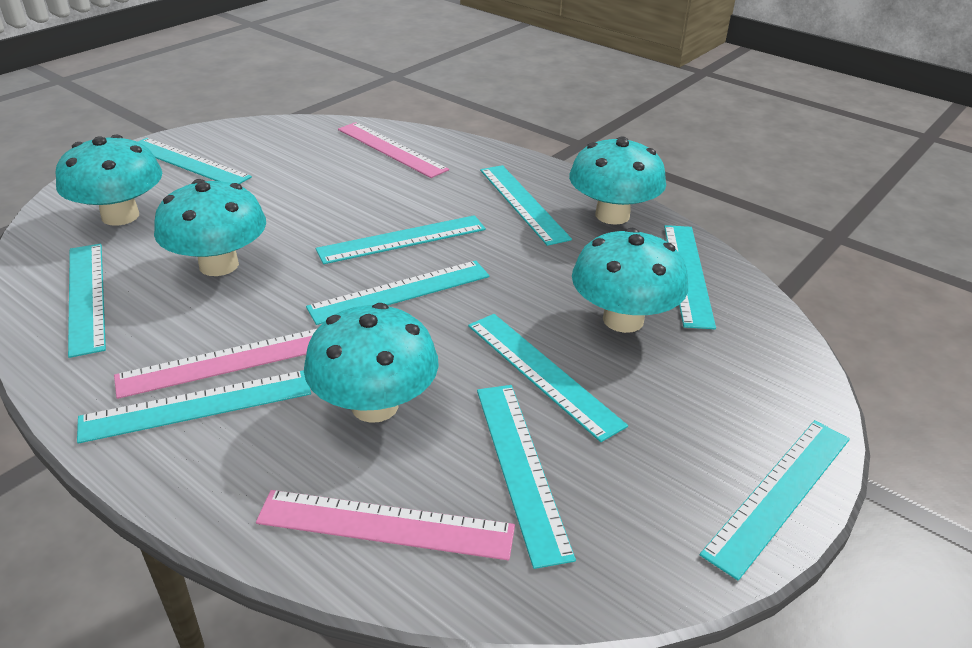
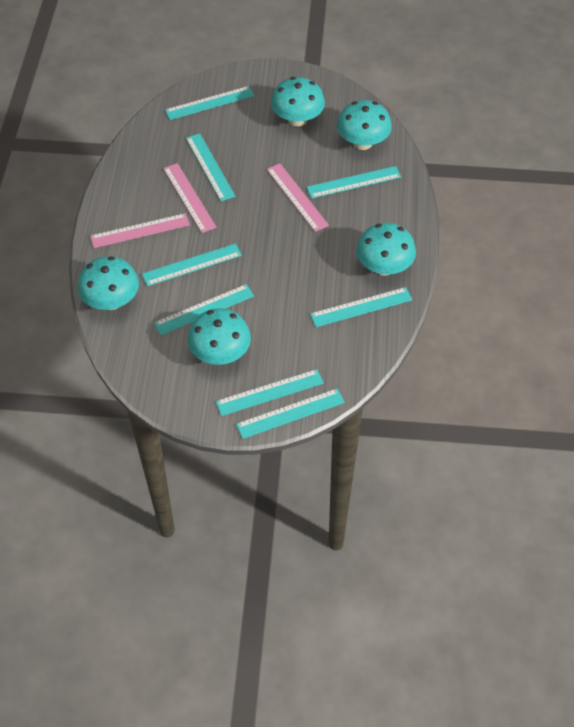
turquoise ruler: 10 -> 8

